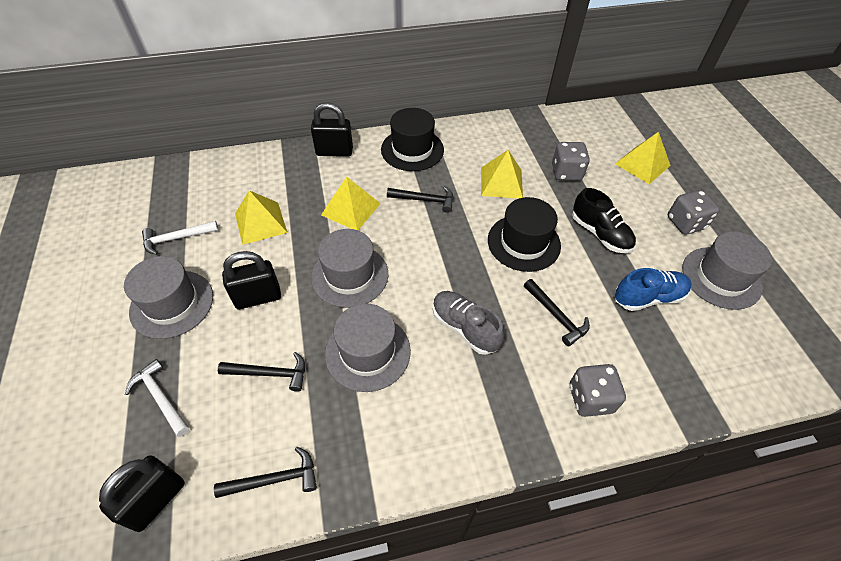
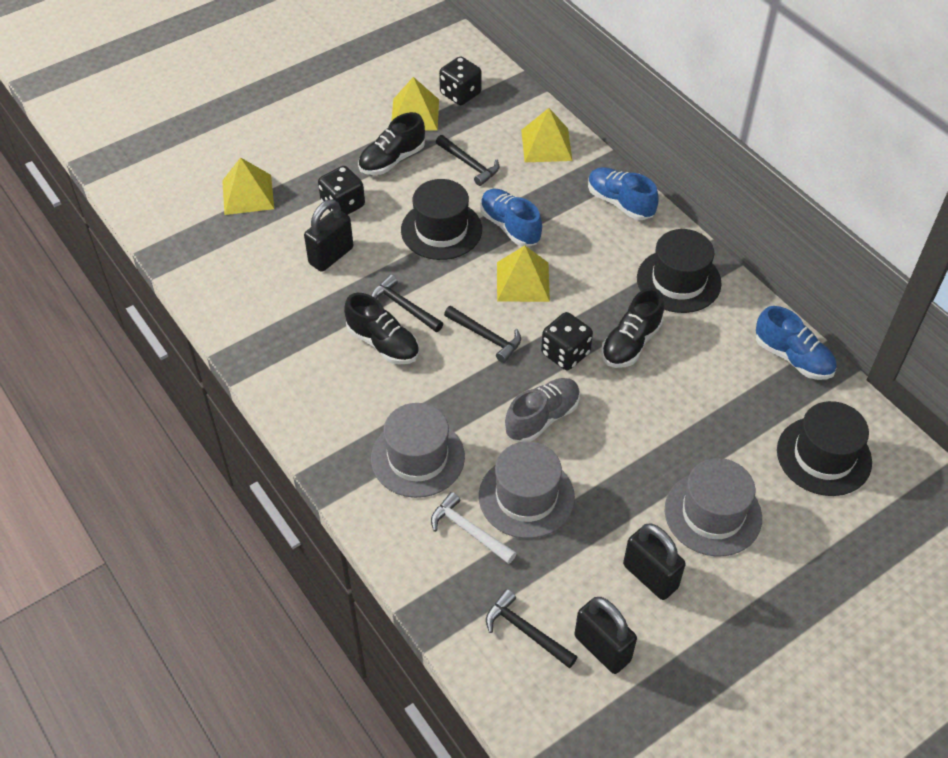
black dice: 0 -> 3
black hat: 2 -> 3
black shoe: 1 -> 3
blue shoe: 1 -> 3
grey dice: 3 -> 0
grey hat: 4 -> 3
white hammer: 2 -> 1

